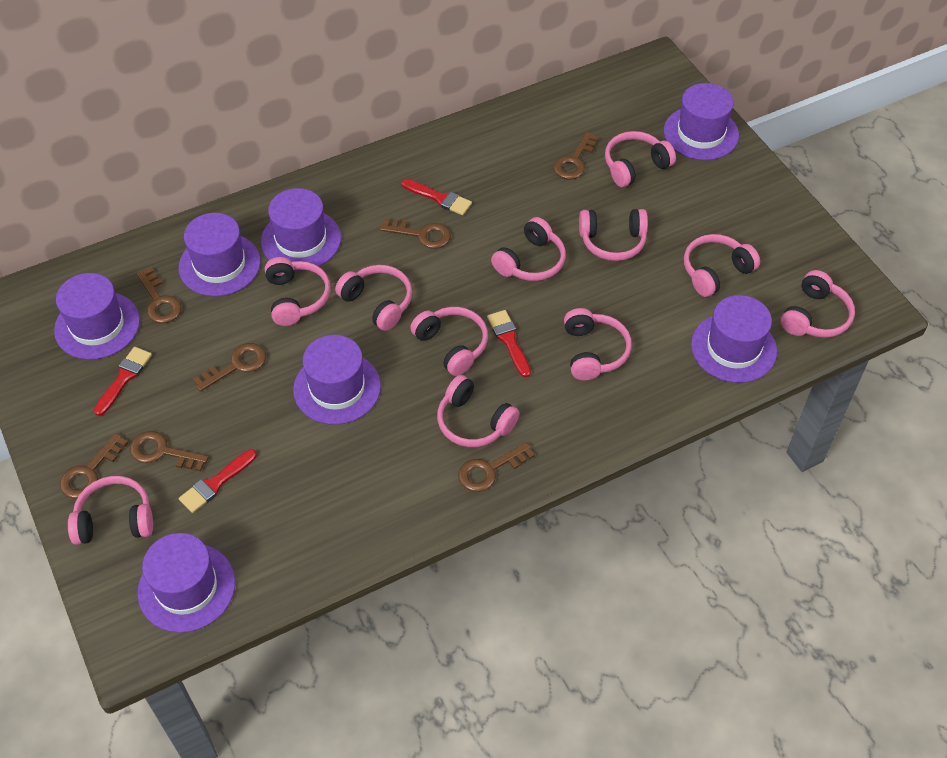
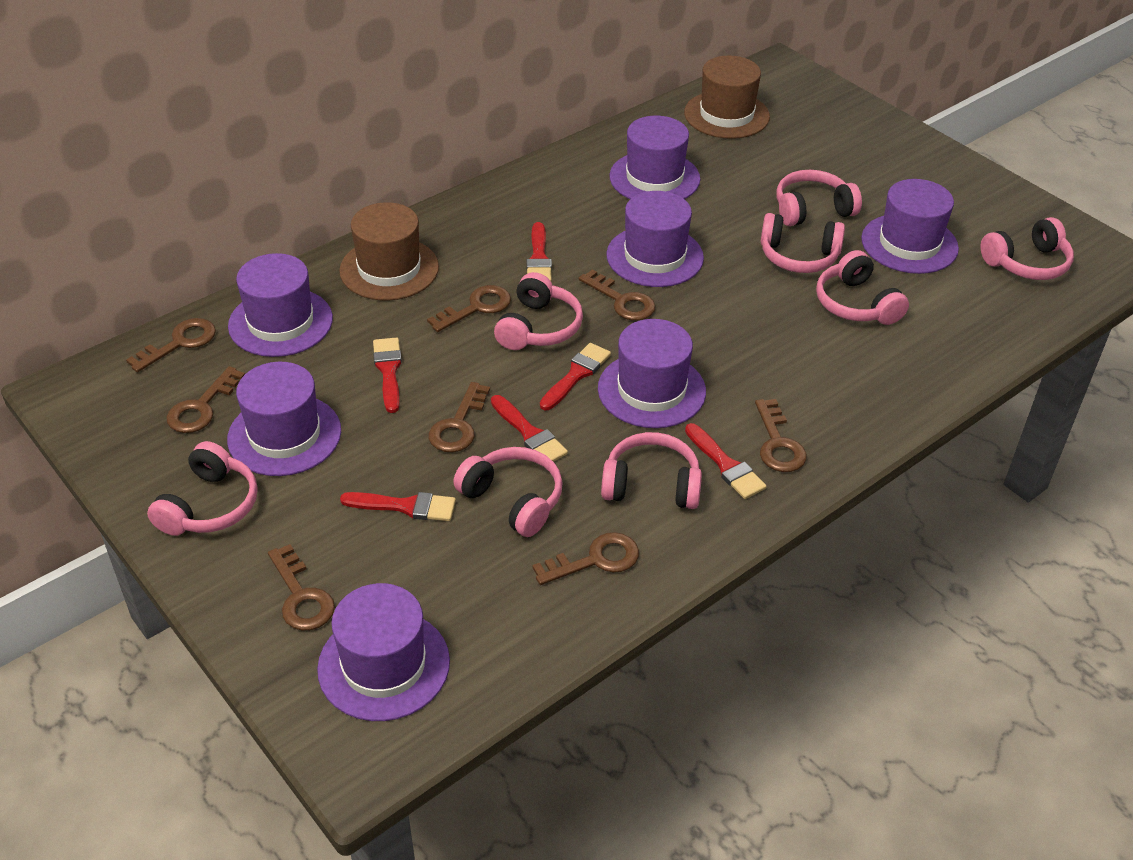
brown hat: 0 -> 2
brown key: 7 -> 8
pink headphones: 11 -> 8
red brush: 4 -> 6

